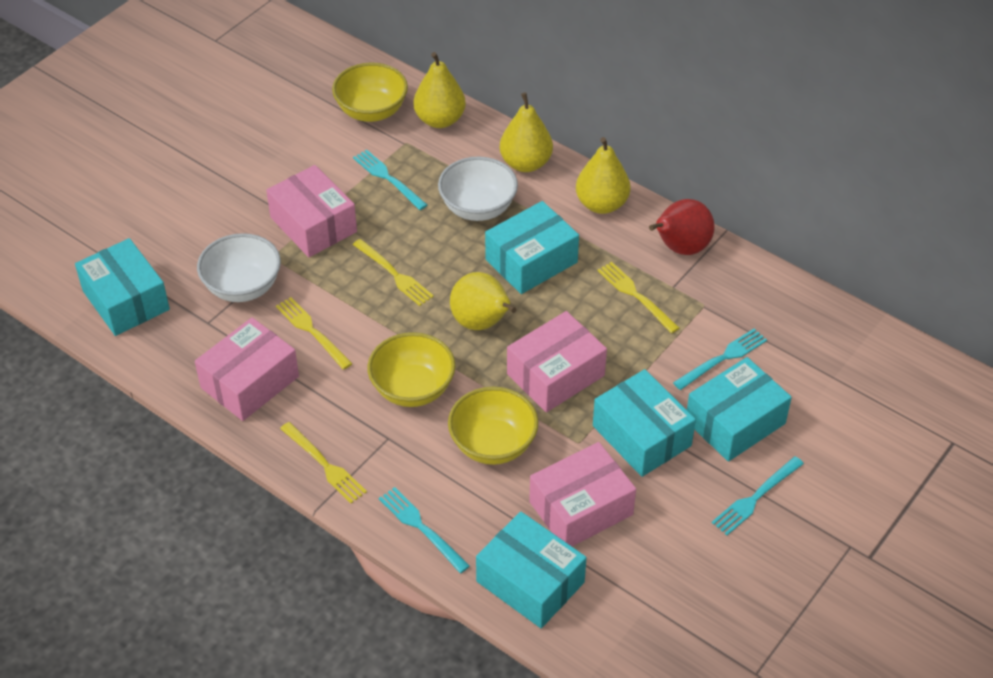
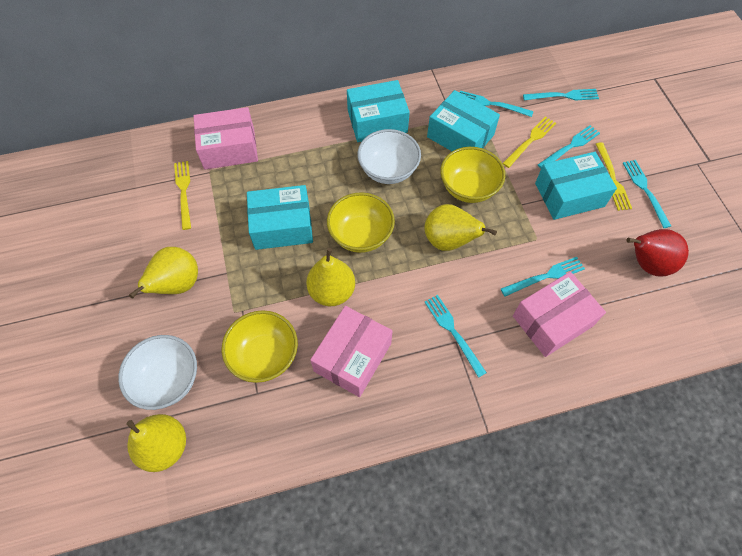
pink box: 4 -> 3
turquoise box: 5 -> 4
turquoise fork: 4 -> 6
yellow fork: 4 -> 3

